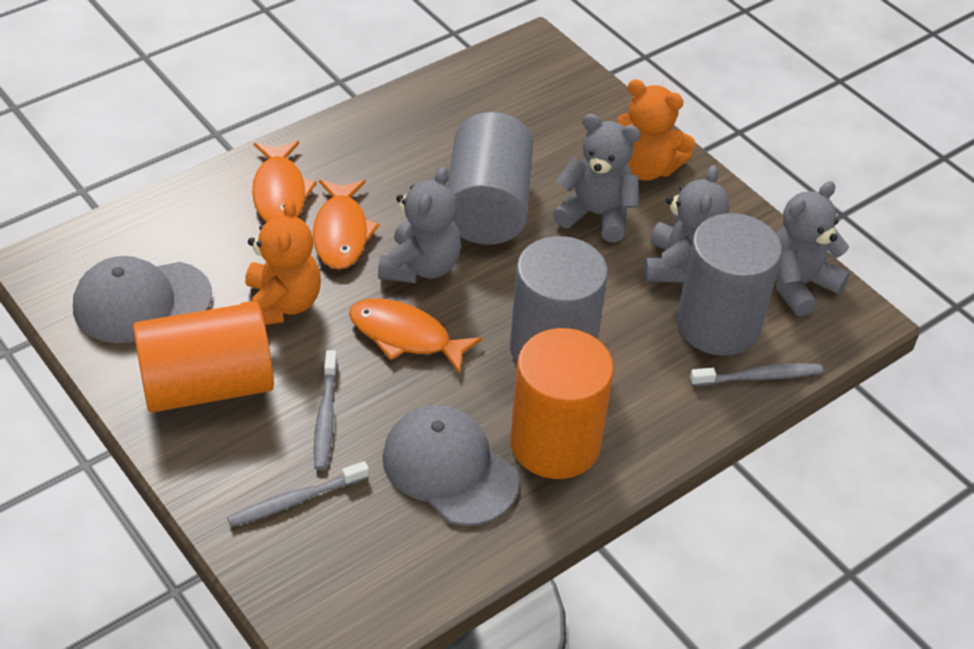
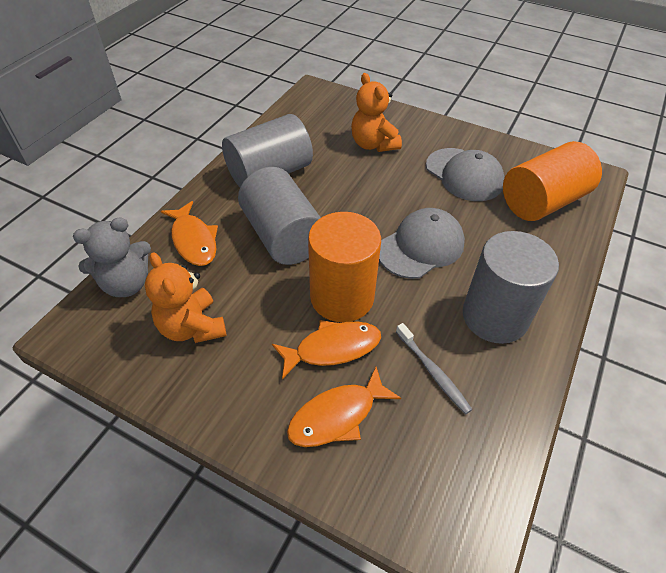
grey teddy bear: 4 -> 1
grey toothbrush: 3 -> 1

